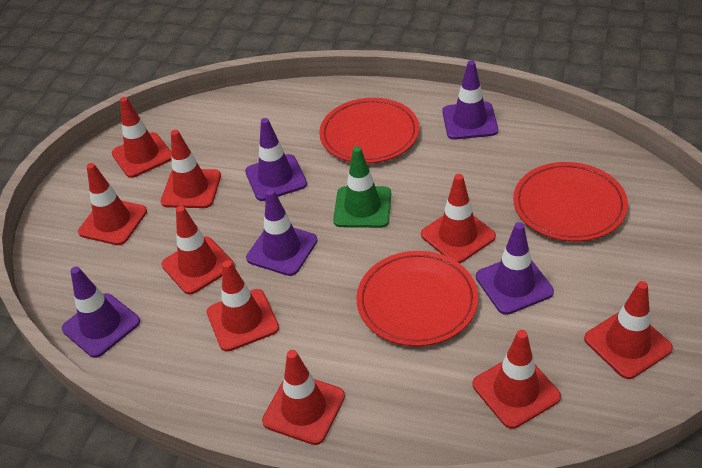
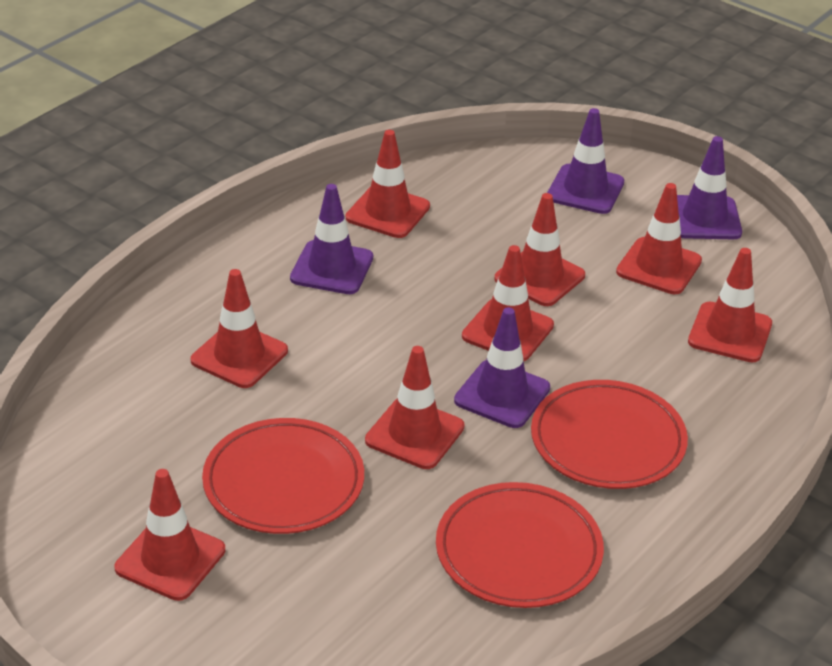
green traffic cone: 1 -> 0
purple traffic cone: 5 -> 4
red traffic cone: 9 -> 8

